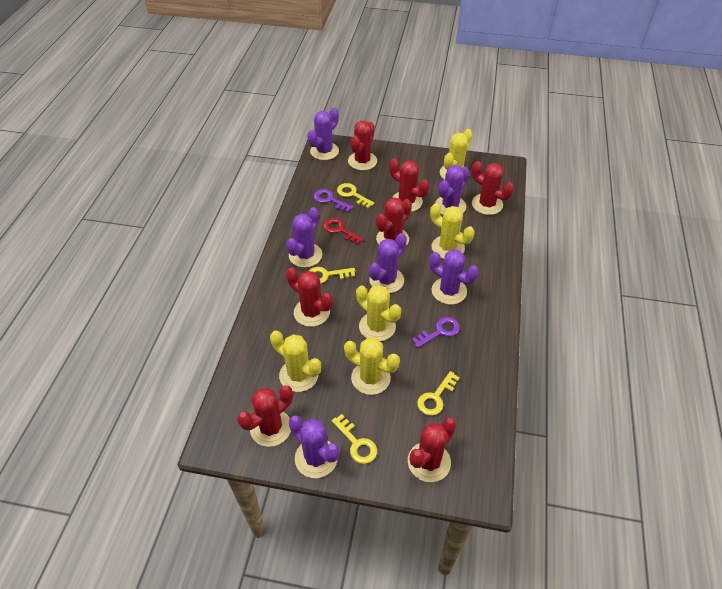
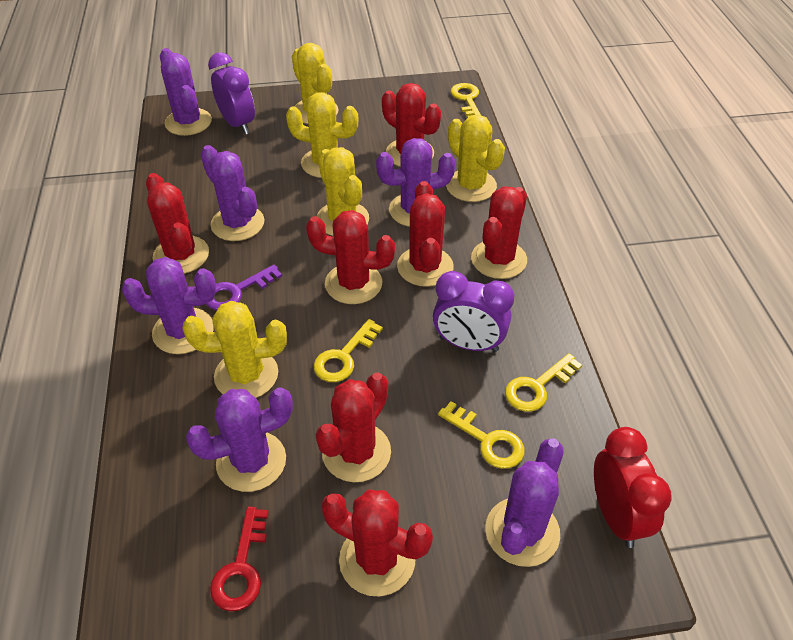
purple clock: 0 -> 2
purple key: 2 -> 1
red clock: 0 -> 1

